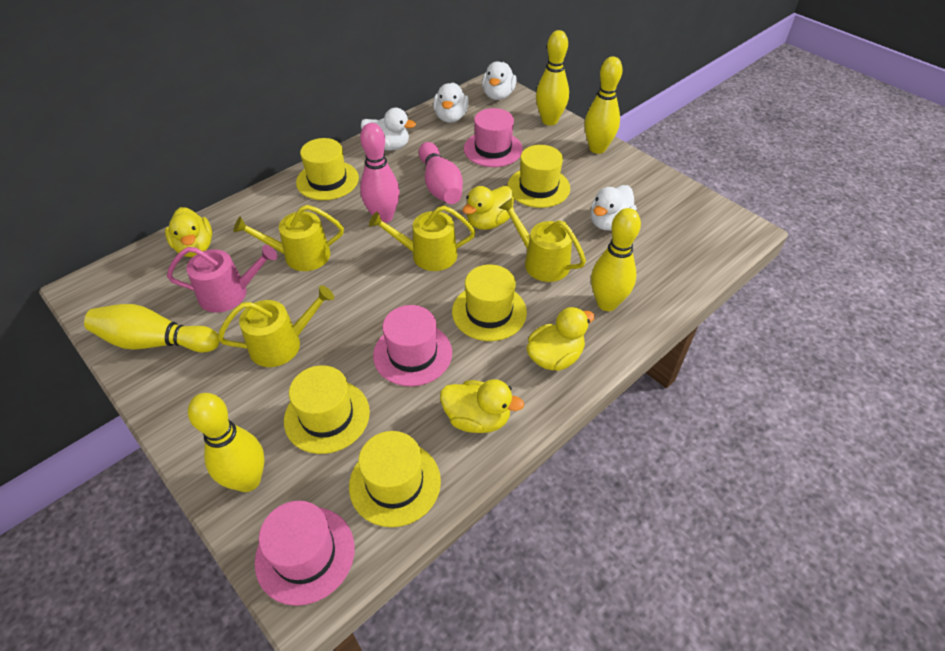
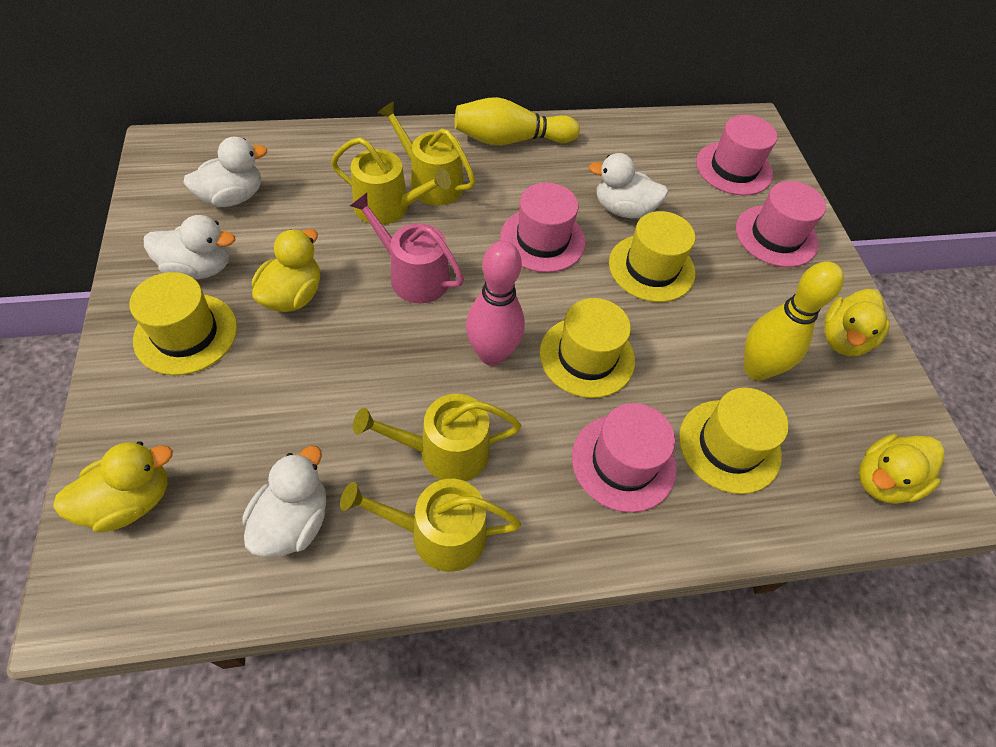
pink bowling pin: 2 -> 1
pink hat: 3 -> 4
yellow bowling pin: 5 -> 2
yellow hat: 5 -> 4

